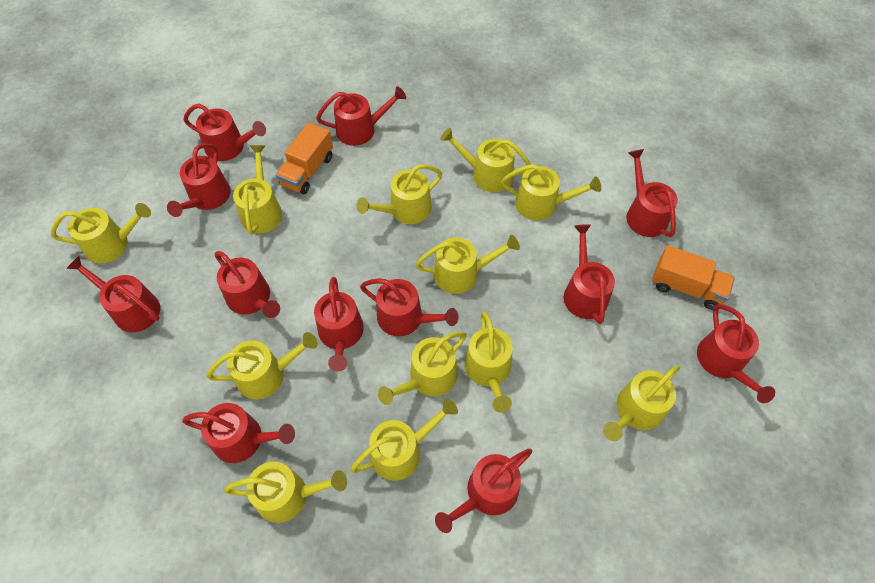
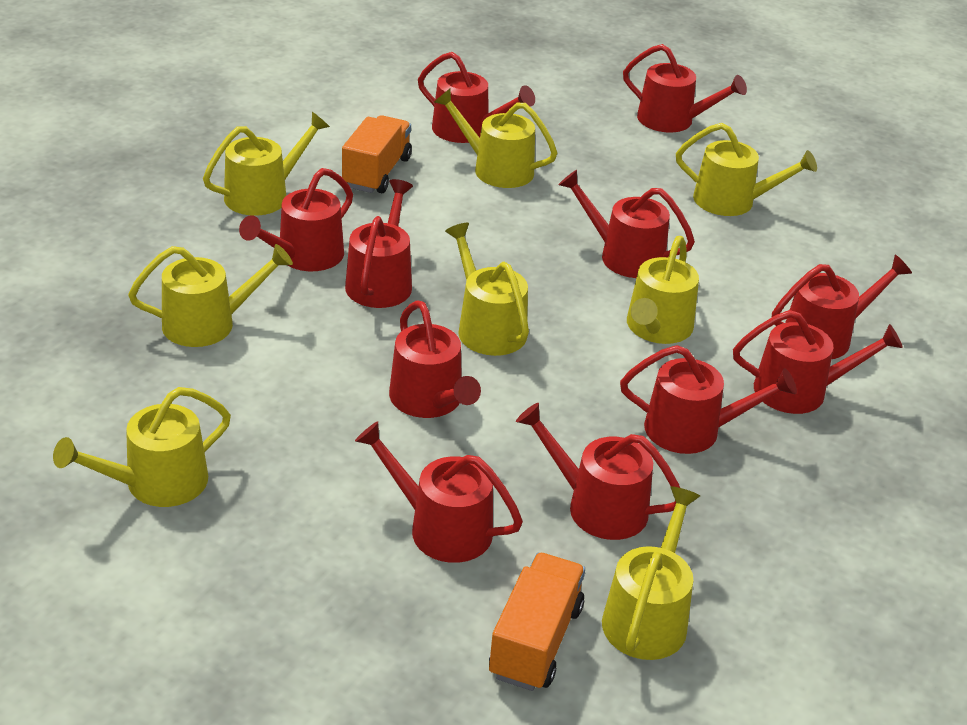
red watering can: 12 -> 11
yellow watering can: 12 -> 8

